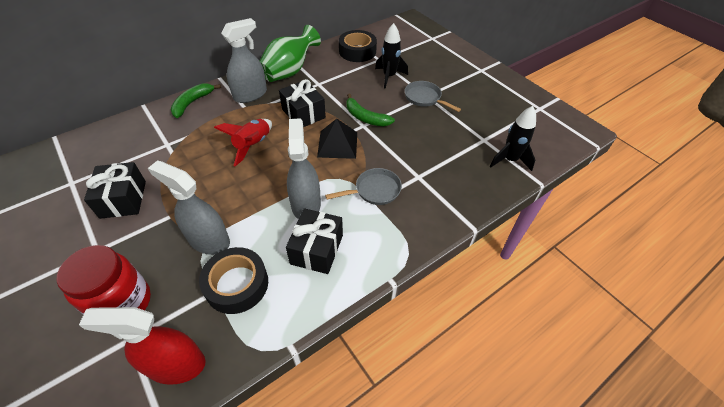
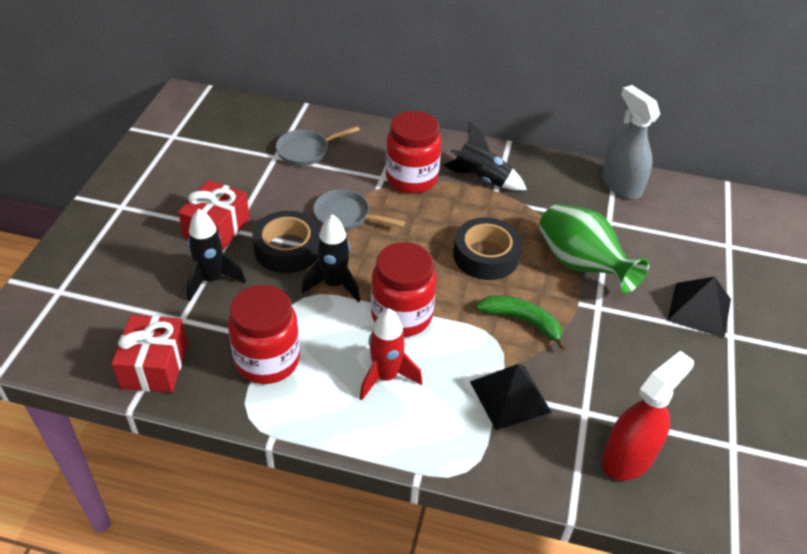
black gift: 3 -> 0
black pyramid: 1 -> 2
black rocket: 2 -> 3
green banana: 2 -> 1
grey spray bottle: 3 -> 1
red gift: 0 -> 2
red jar: 1 -> 3

